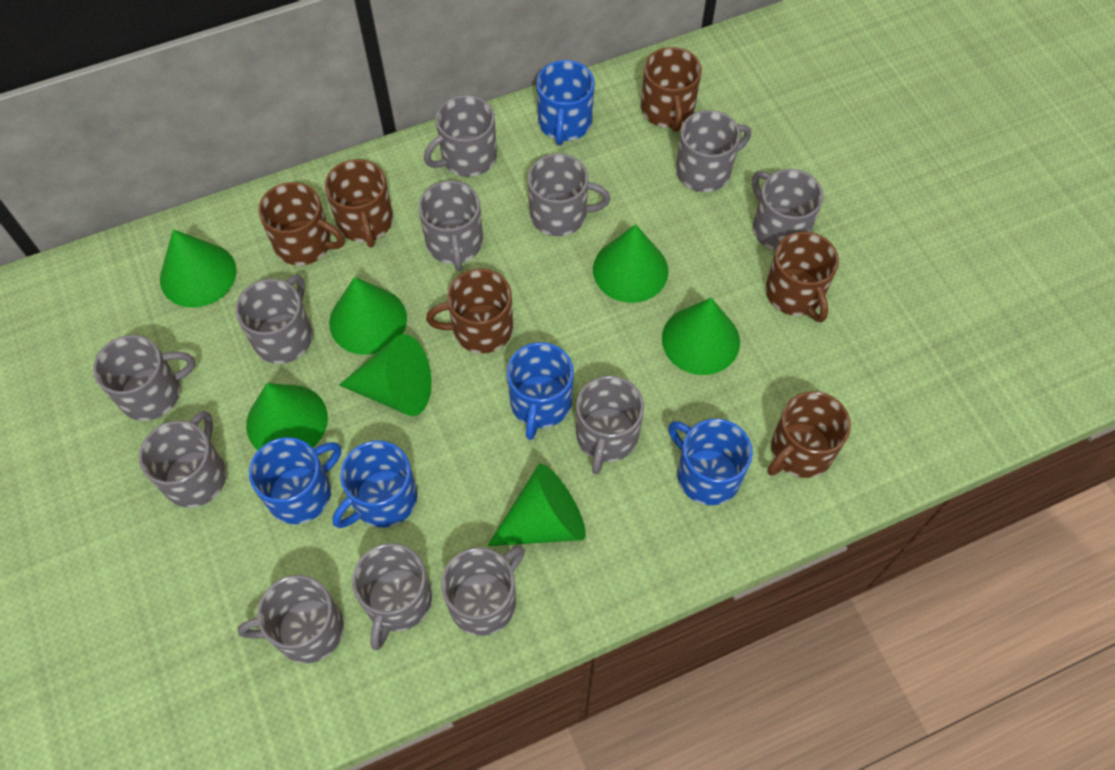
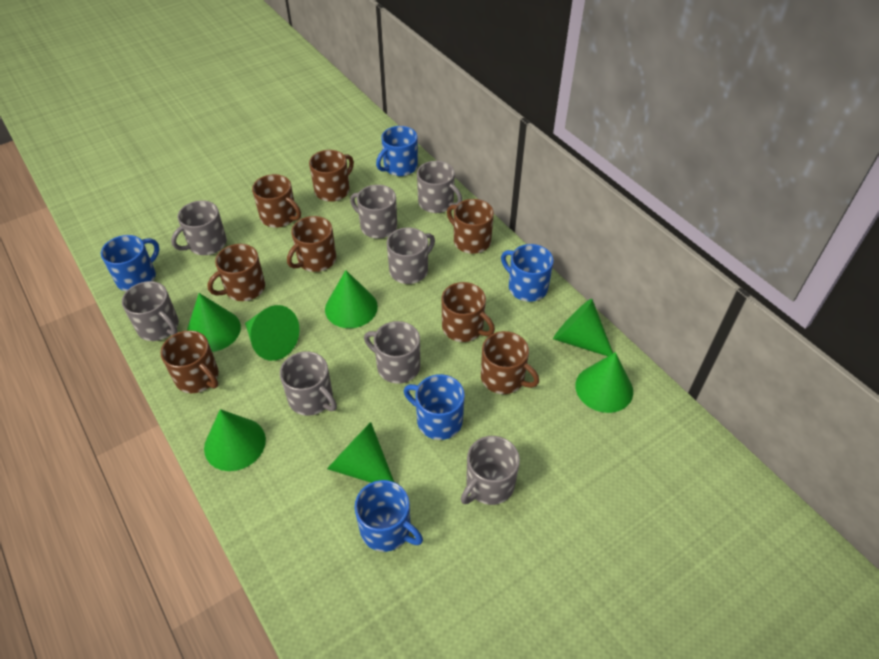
brown mug: 6 -> 8
grey mug: 12 -> 8

